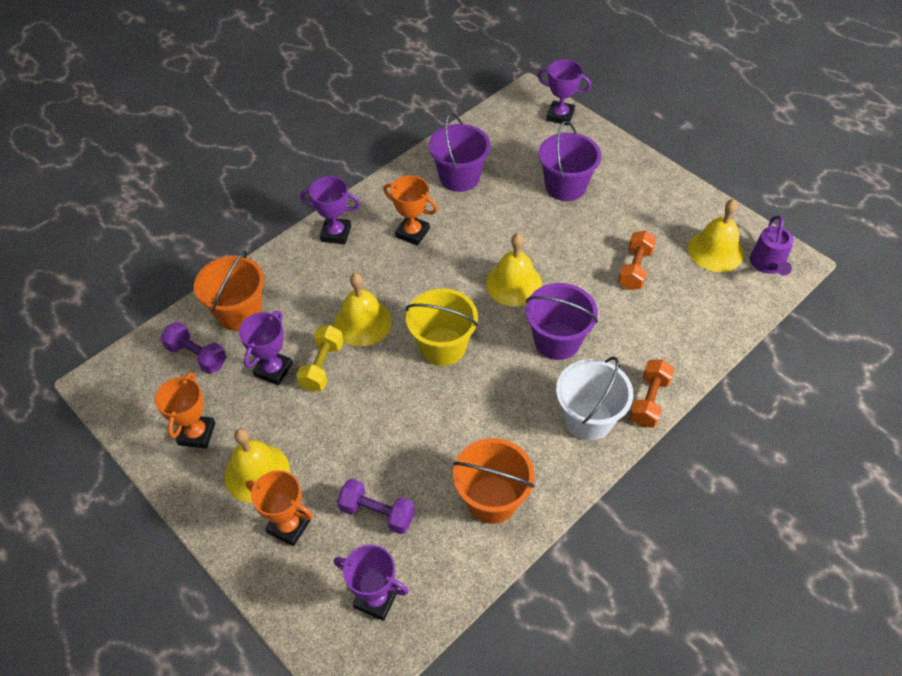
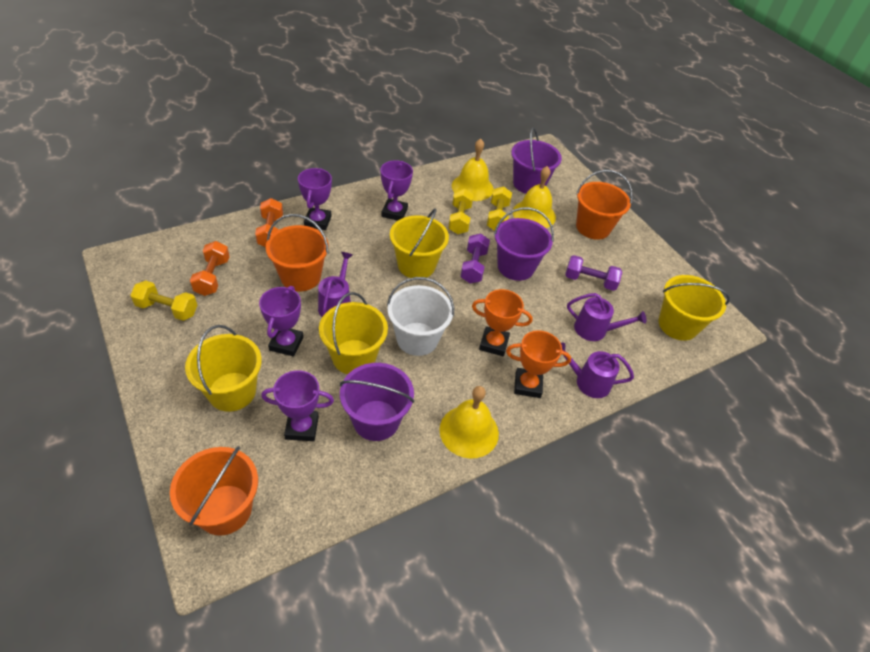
orange bucket: 2 -> 3
orange trophy: 3 -> 2
purple watering can: 1 -> 3
yellow bell: 4 -> 3
yellow bucket: 1 -> 4
yellow dumbbell: 1 -> 3

